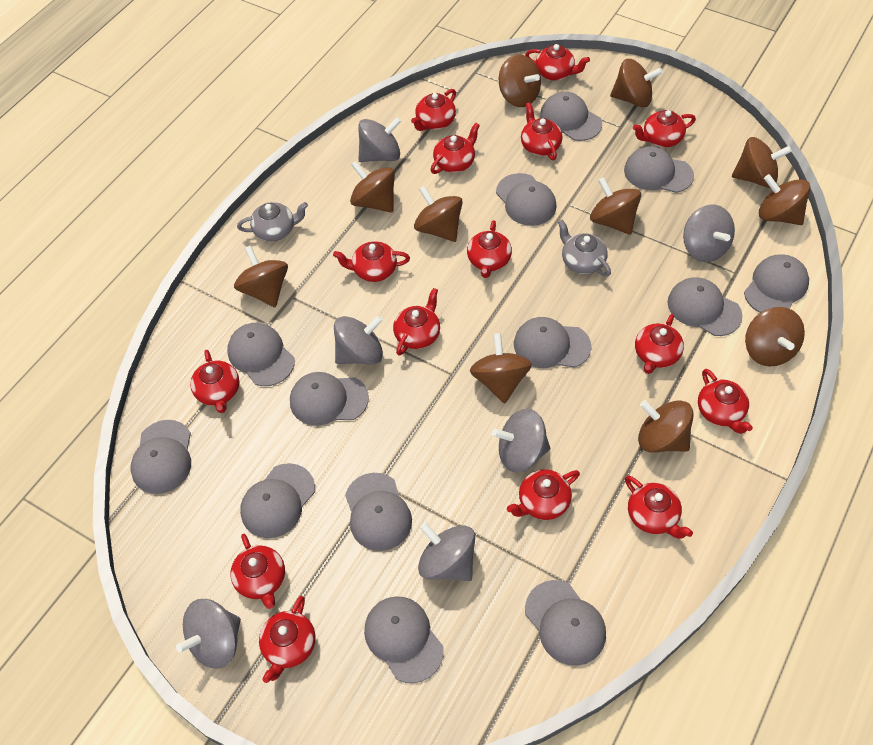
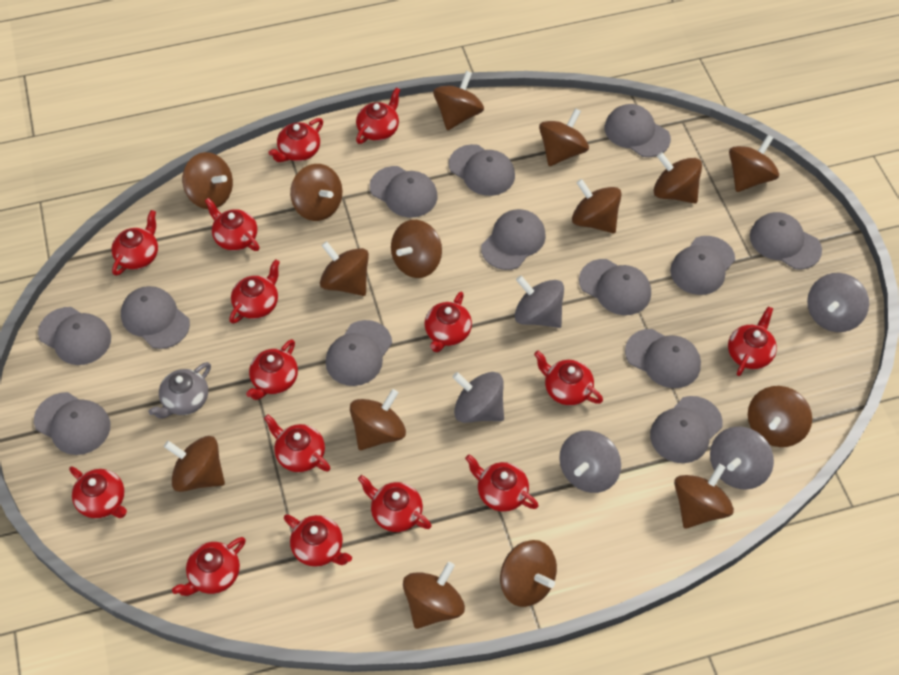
brown spinning top: 11 -> 15
grey spinning top: 6 -> 5
grey teapot: 2 -> 1

